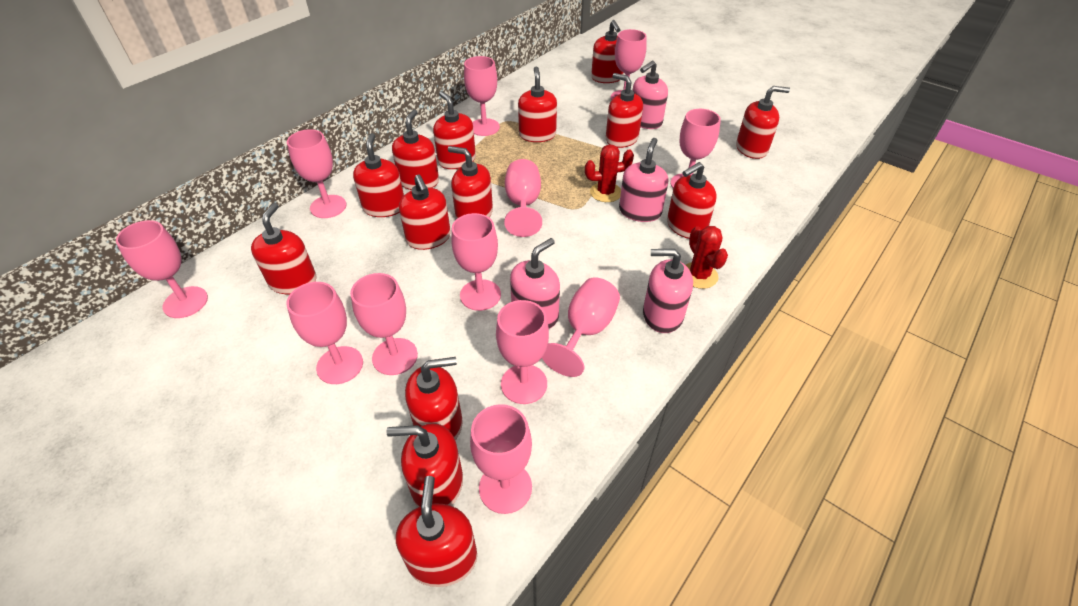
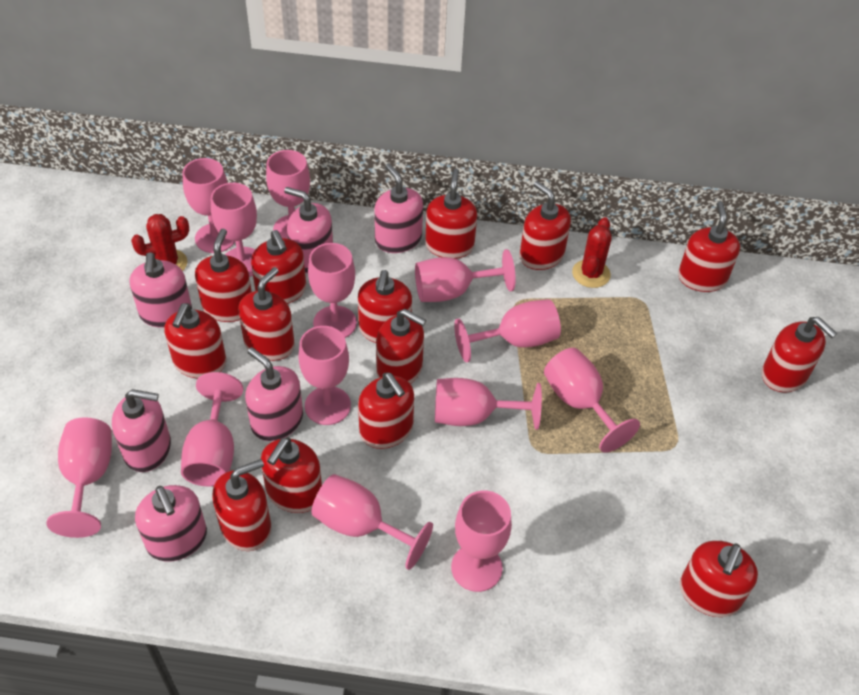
pink goblet: 12 -> 13
pink soap dispenser: 4 -> 6

